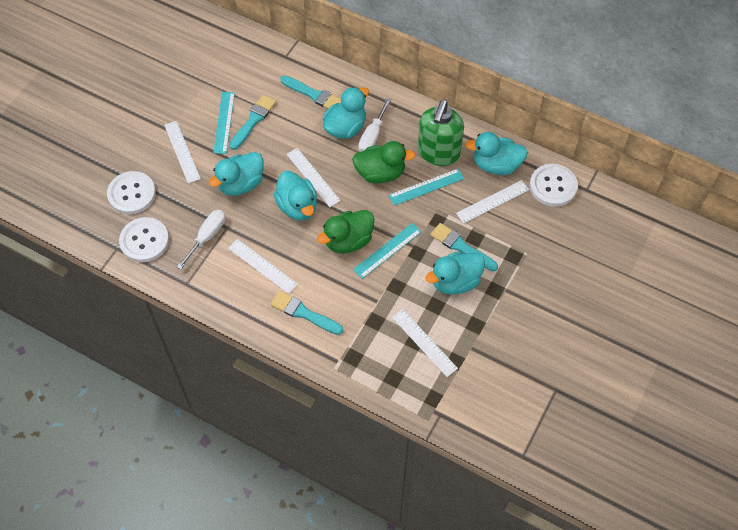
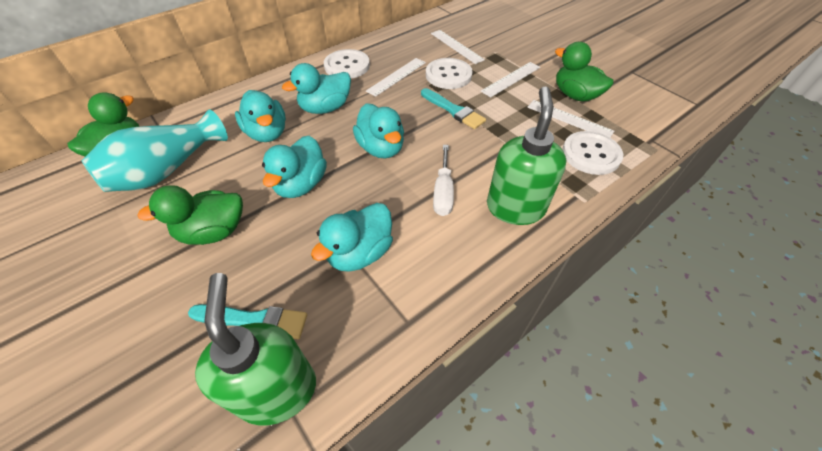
green duck: 2 -> 3
green soap dispenser: 1 -> 2
turquoise brush: 4 -> 2
turquoise ruler: 3 -> 0
turquoise vase: 0 -> 1
white ruler: 5 -> 4
white screwdriver: 2 -> 1

